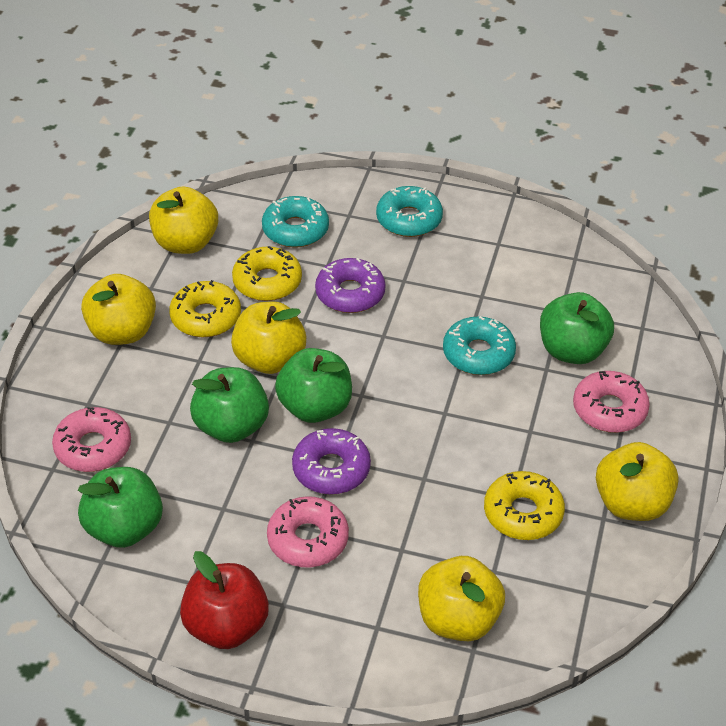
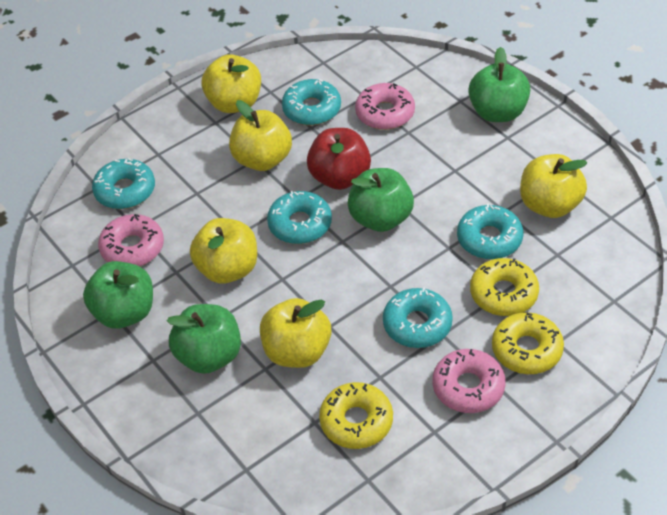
purple donut: 2 -> 0
turquoise donut: 3 -> 5

